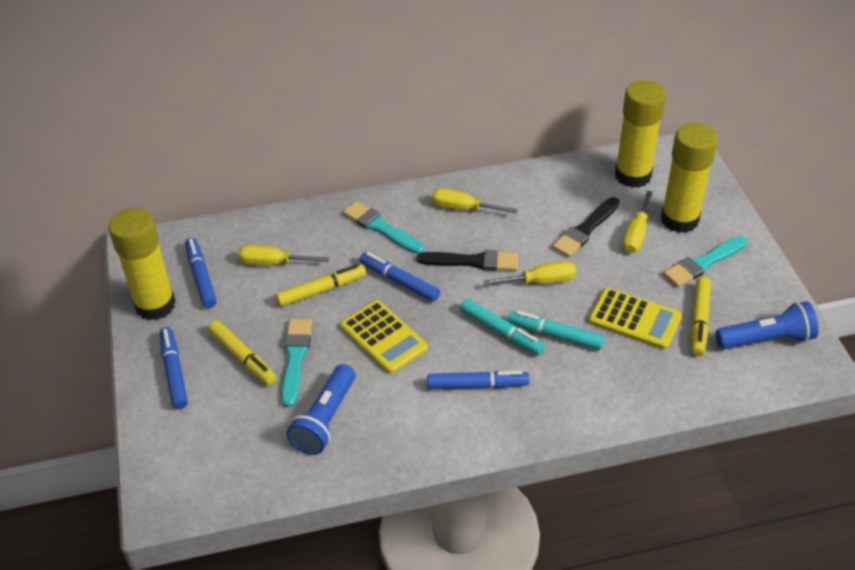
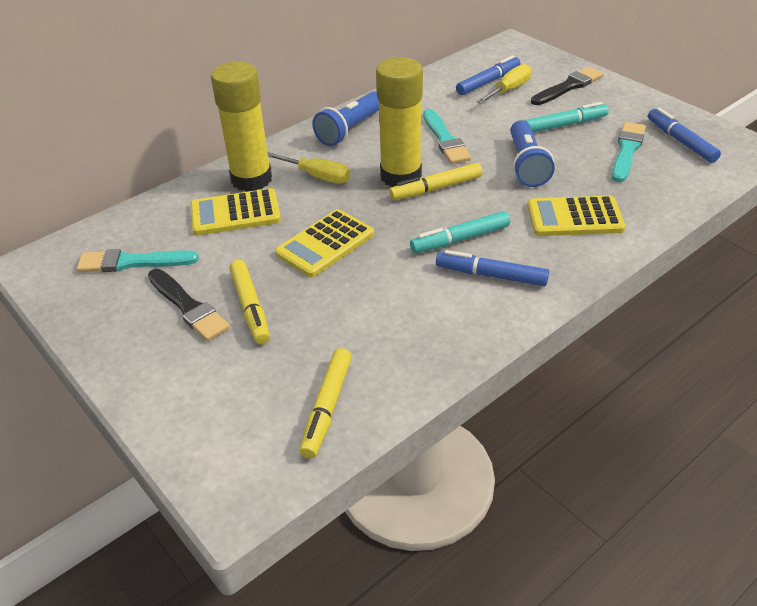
blue marker: 4 -> 3
yellow calculator: 2 -> 3
yellow glue stick: 3 -> 2
yellow screwdriver: 4 -> 2

